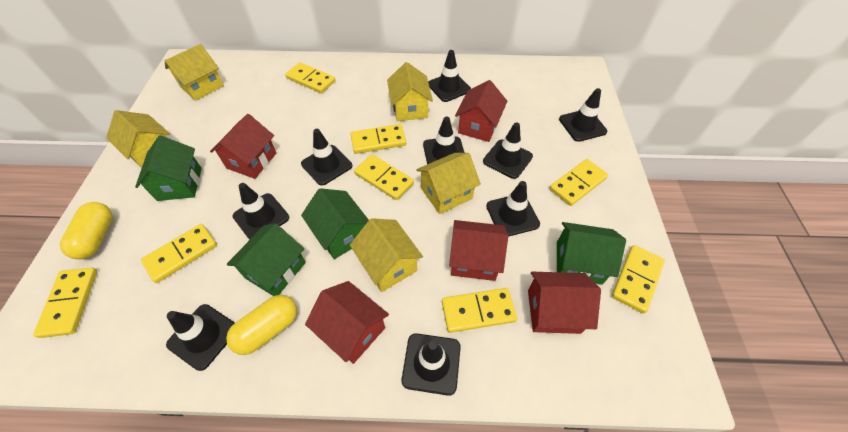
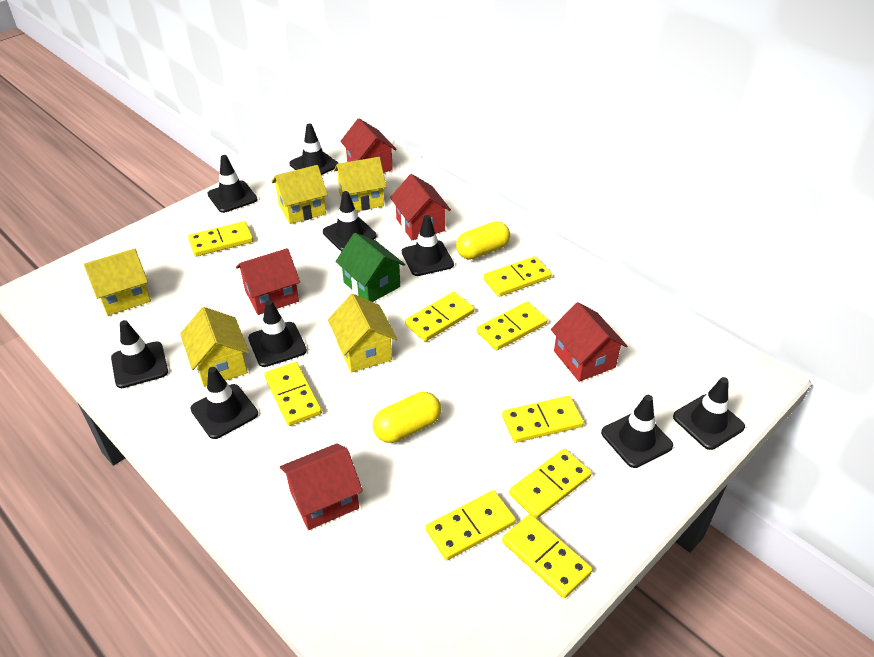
green house: 4 -> 1
yellow domino: 8 -> 9

